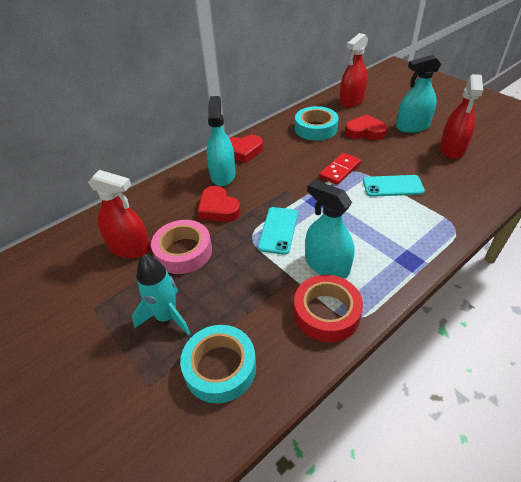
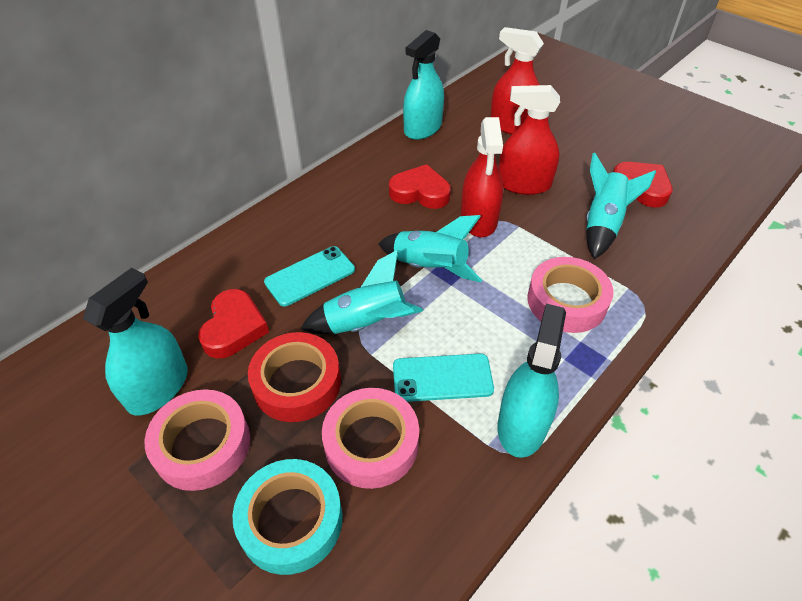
pink tape: 1 -> 3
red domino: 1 -> 0
turquoise rocket: 1 -> 3
turquoise tape: 2 -> 1

